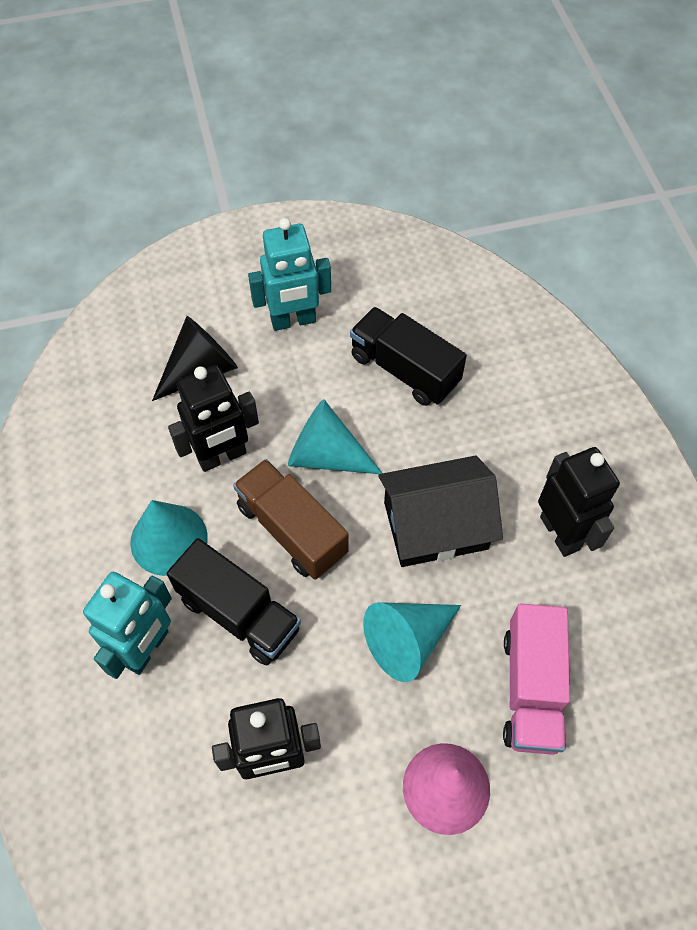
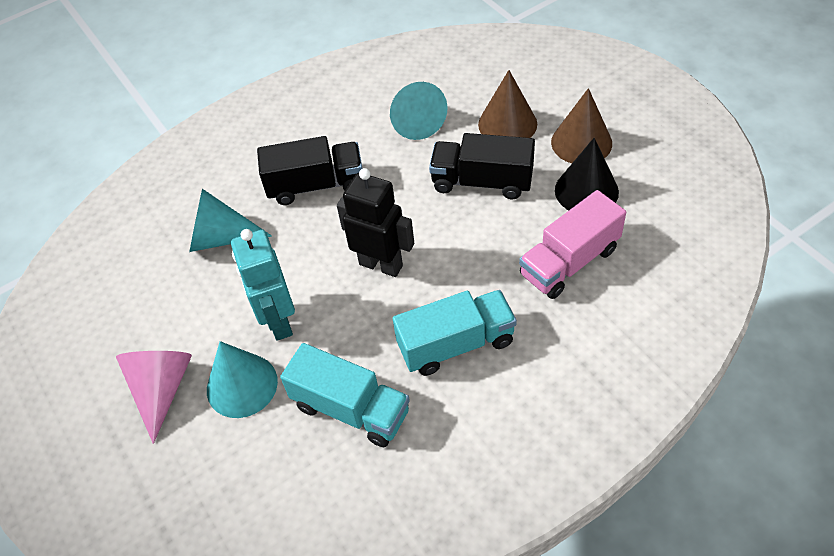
black house: 1 -> 0
black robot: 3 -> 1
brown cone: 0 -> 2
brown truck: 1 -> 0
turquoise robot: 2 -> 1
turquoise truck: 0 -> 2

